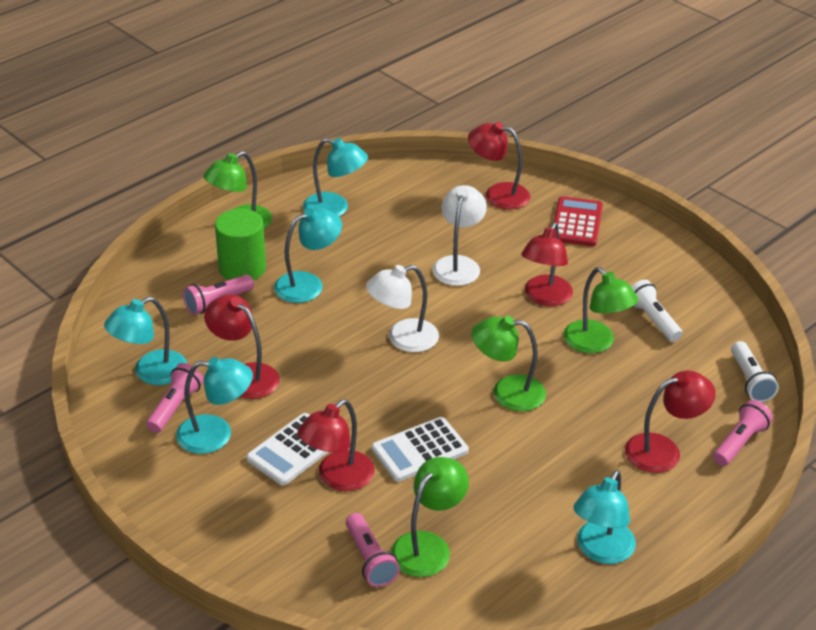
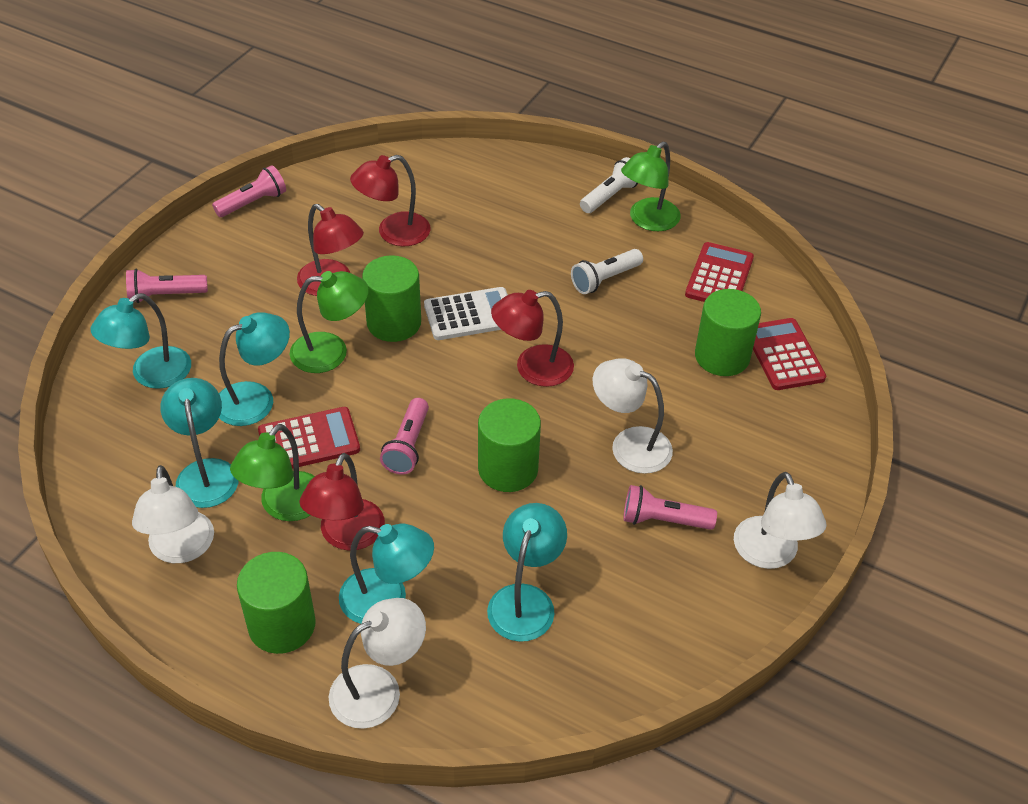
green cylinder: 1 -> 4
green lamp: 4 -> 3
red calculator: 1 -> 3
red lamp: 5 -> 4
white calculator: 2 -> 1
white lamp: 2 -> 4

